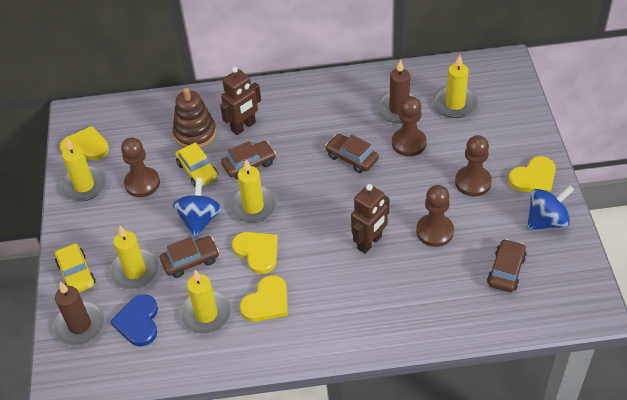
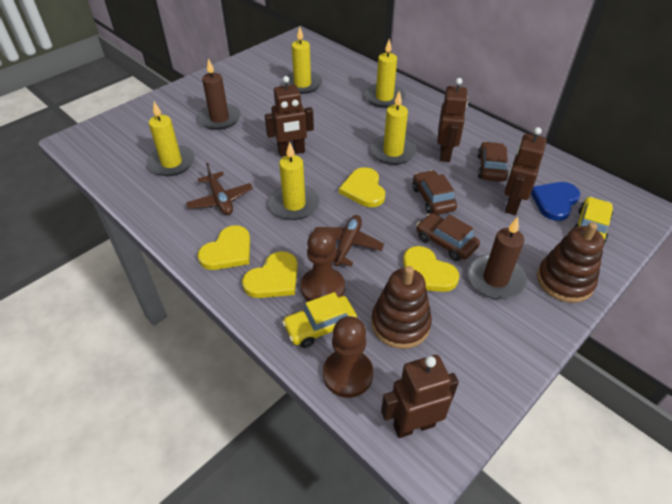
blue spinning top: 2 -> 0
brown car: 4 -> 3
brown pawn: 4 -> 2
brown plane: 0 -> 2
brown robot: 2 -> 4
brown stacking toy: 1 -> 2

